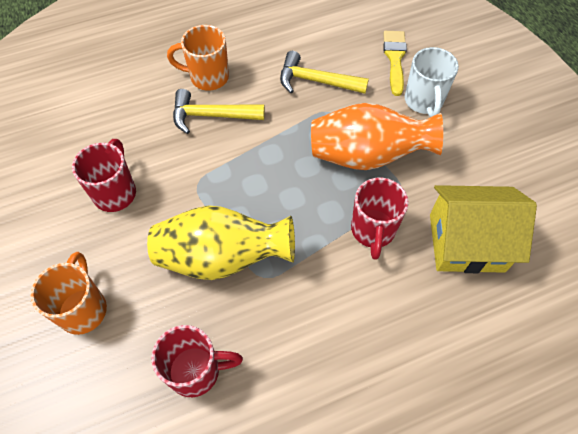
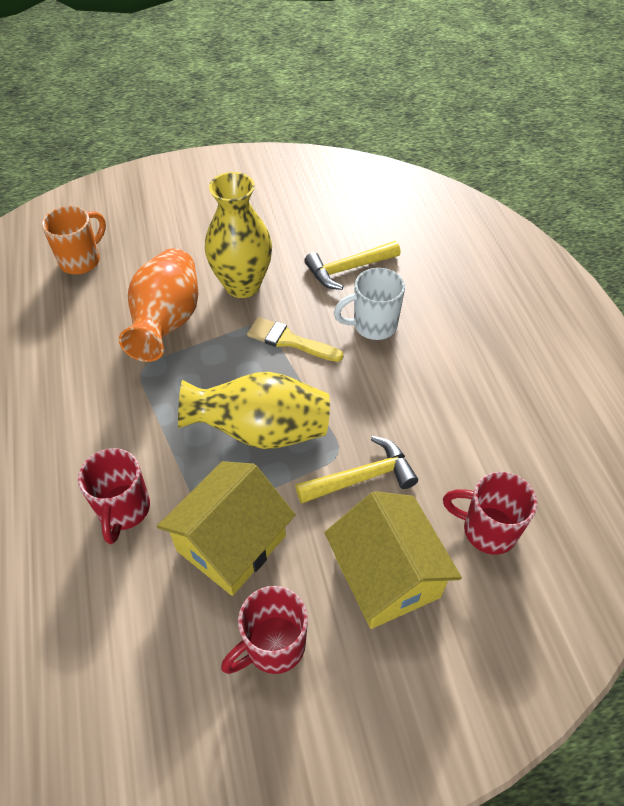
orange mug: 2 -> 1
yellow house: 1 -> 2
yellow vase: 1 -> 2

